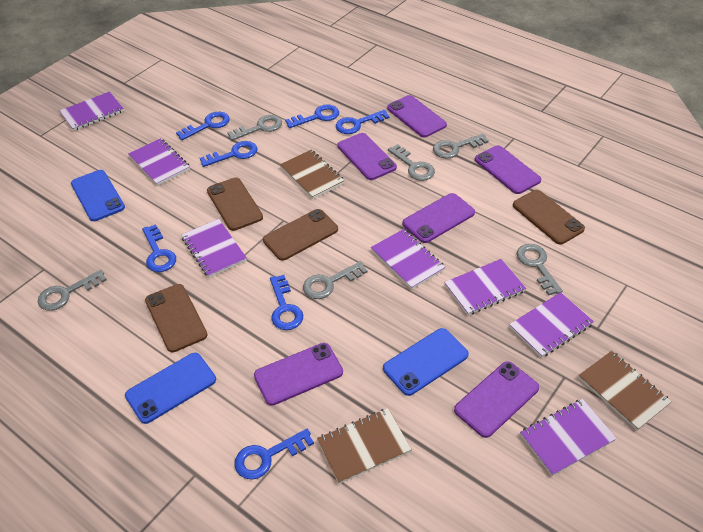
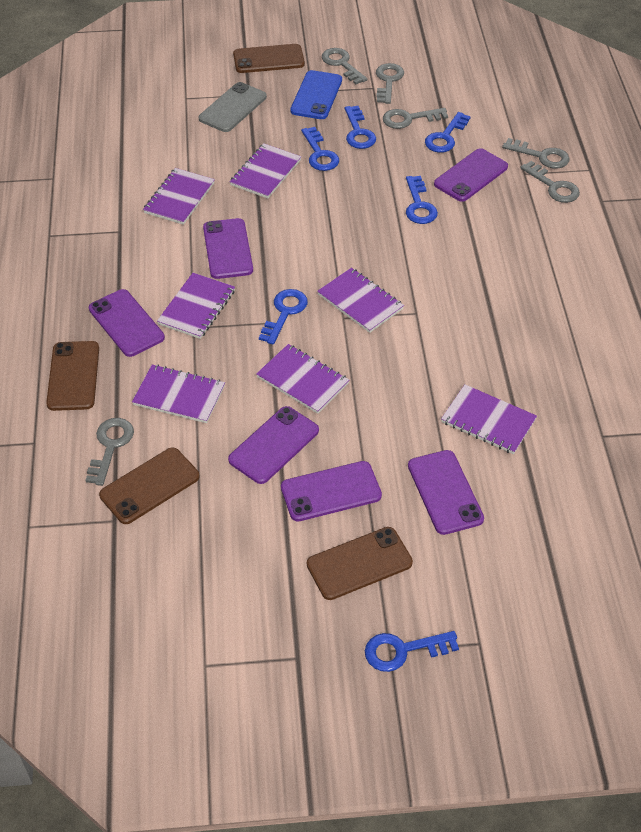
blue key: 7 -> 6
blue phone: 3 -> 1
brown notebook: 3 -> 0
grey phone: 0 -> 1

